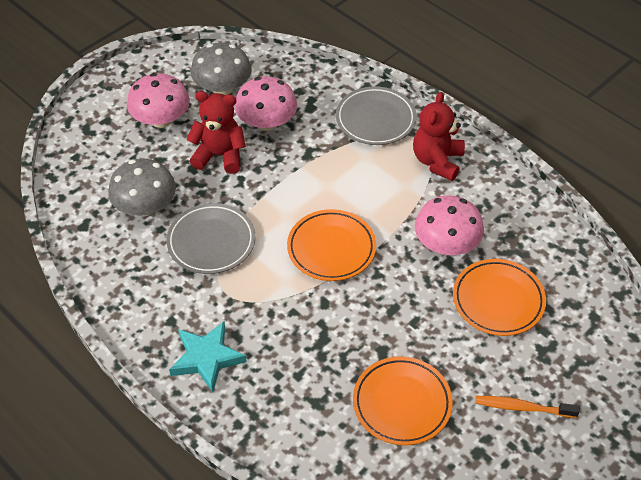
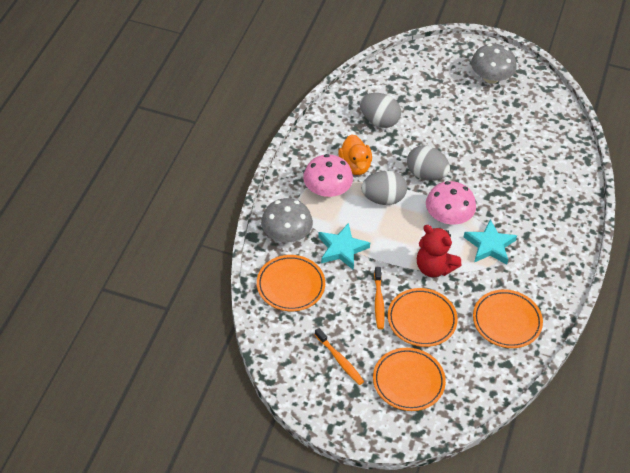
grey egg: 0 -> 3
grey plate: 2 -> 0
orange duck: 0 -> 1
orange plate: 3 -> 4
orange toothbrush: 1 -> 2
pink mushroom: 3 -> 2
red teddy bear: 2 -> 1
turquoise star: 1 -> 2

